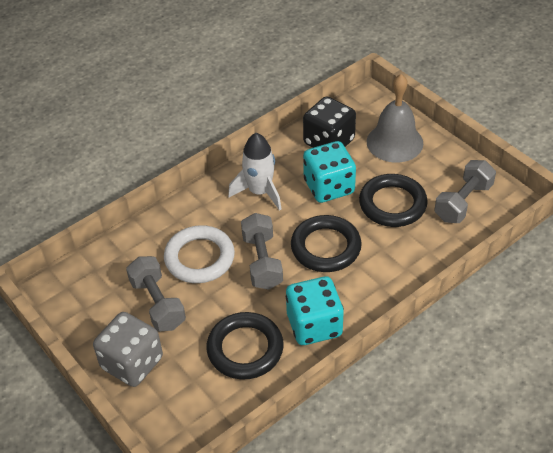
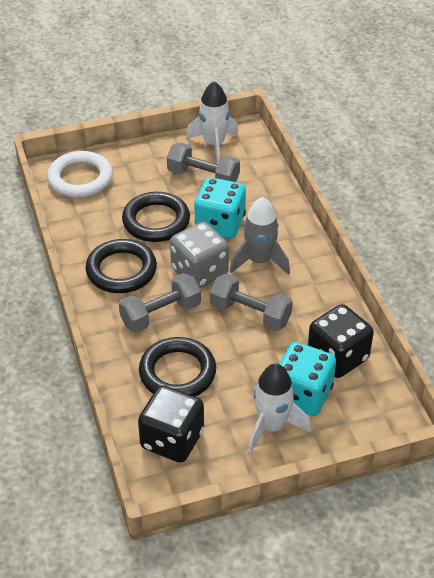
black dice: 1 -> 2
grey bell: 1 -> 0
grey rocket: 0 -> 1
white rocket: 1 -> 2

